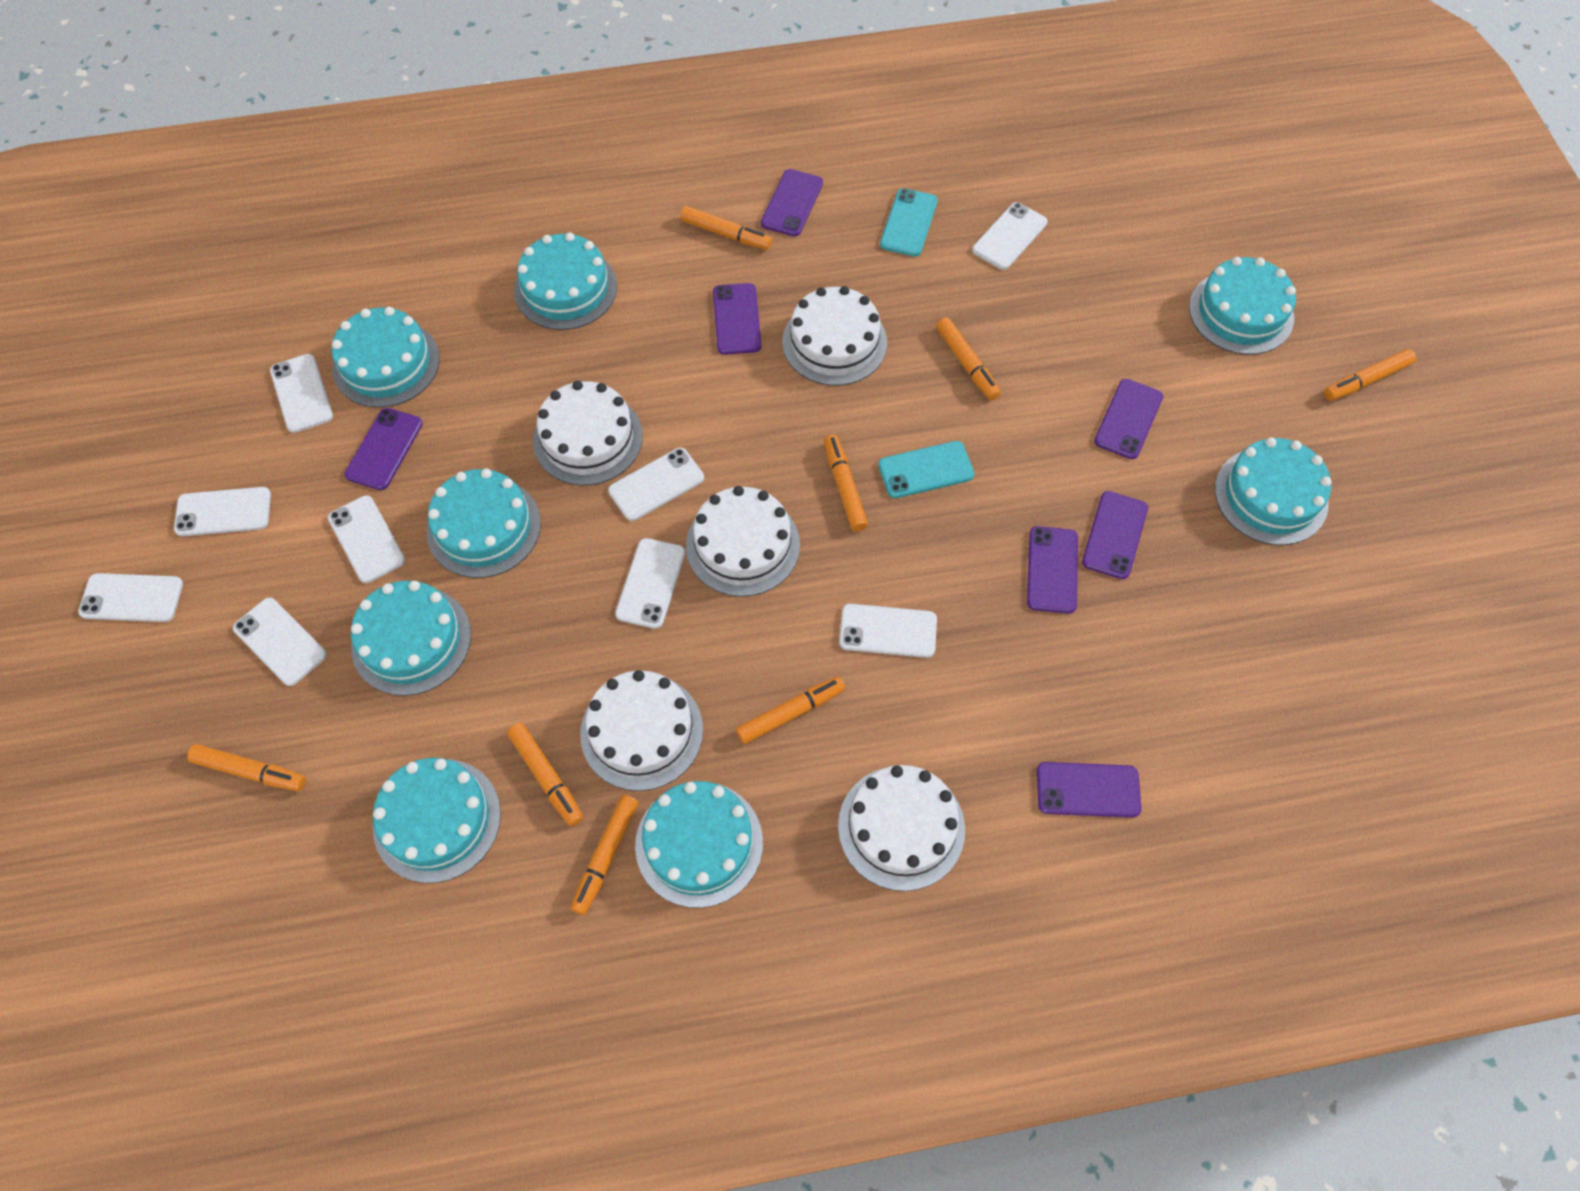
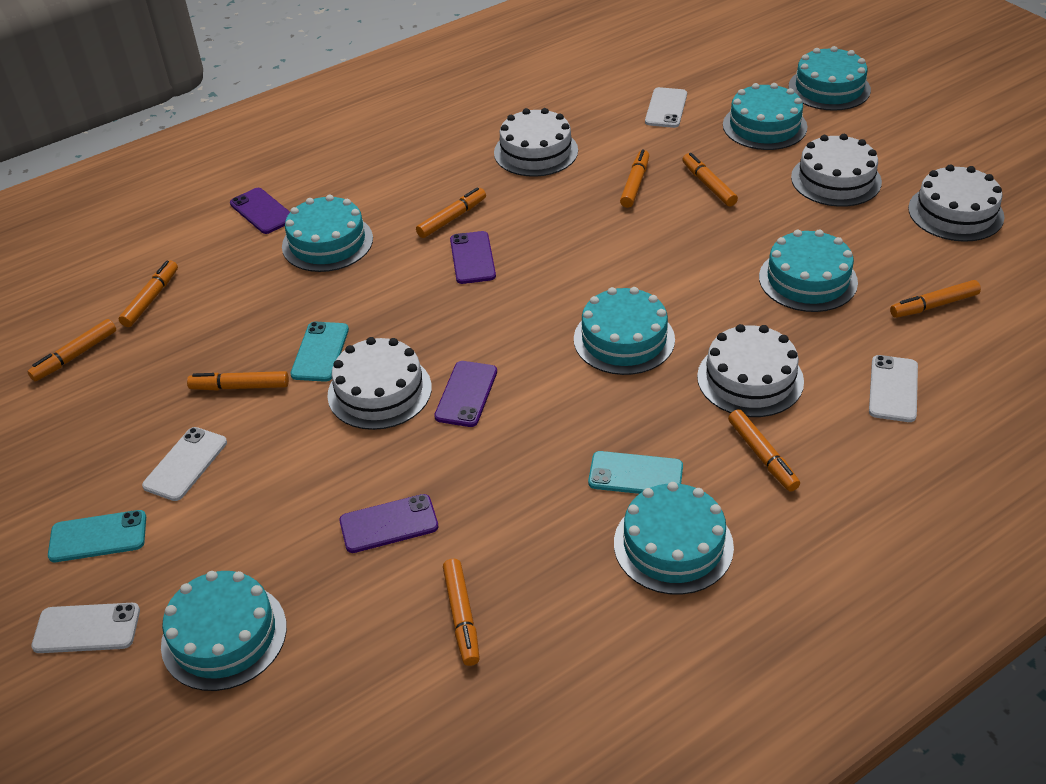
orange marker: 8 -> 9
purple phone: 7 -> 4
turquoise cake: 8 -> 7
turquoise phone: 2 -> 3
white phone: 9 -> 4

